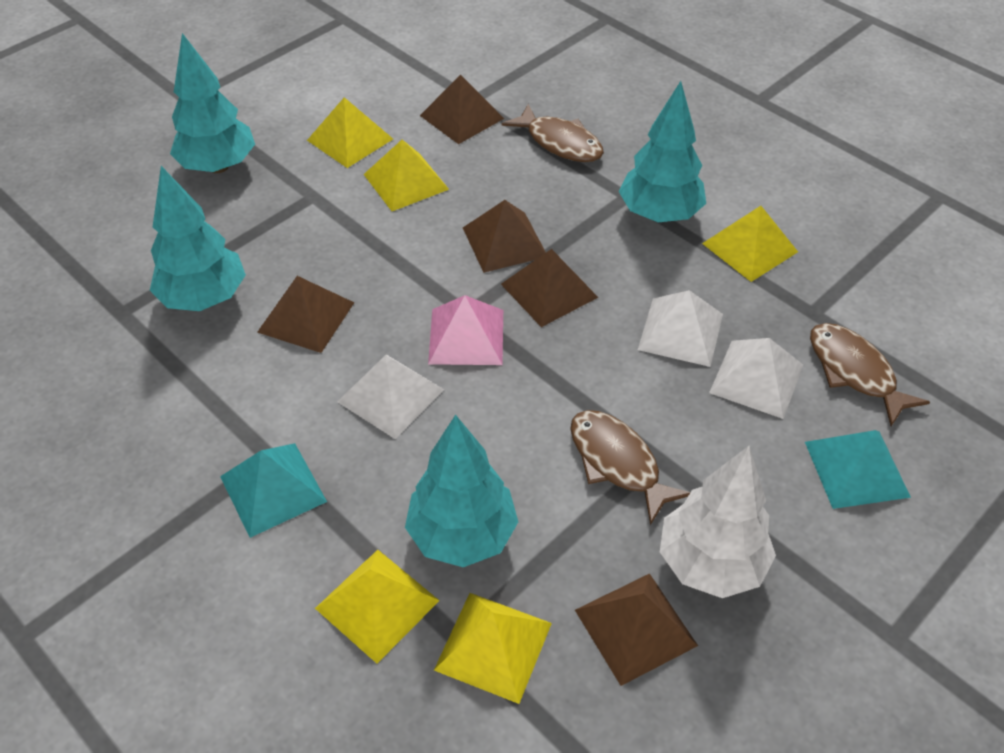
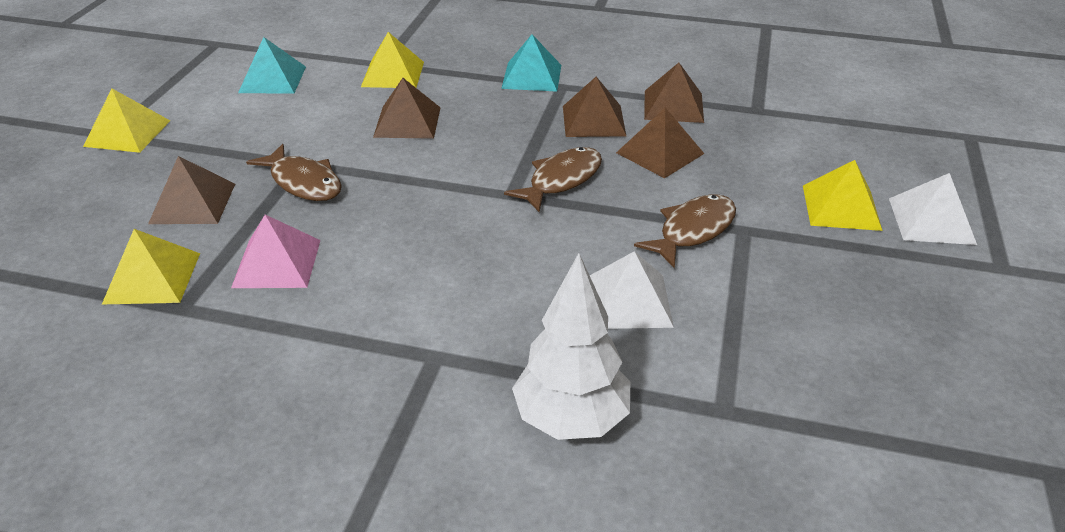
turquoise tree: 4 -> 0
white pyramid: 3 -> 2
yellow pyramid: 5 -> 4

